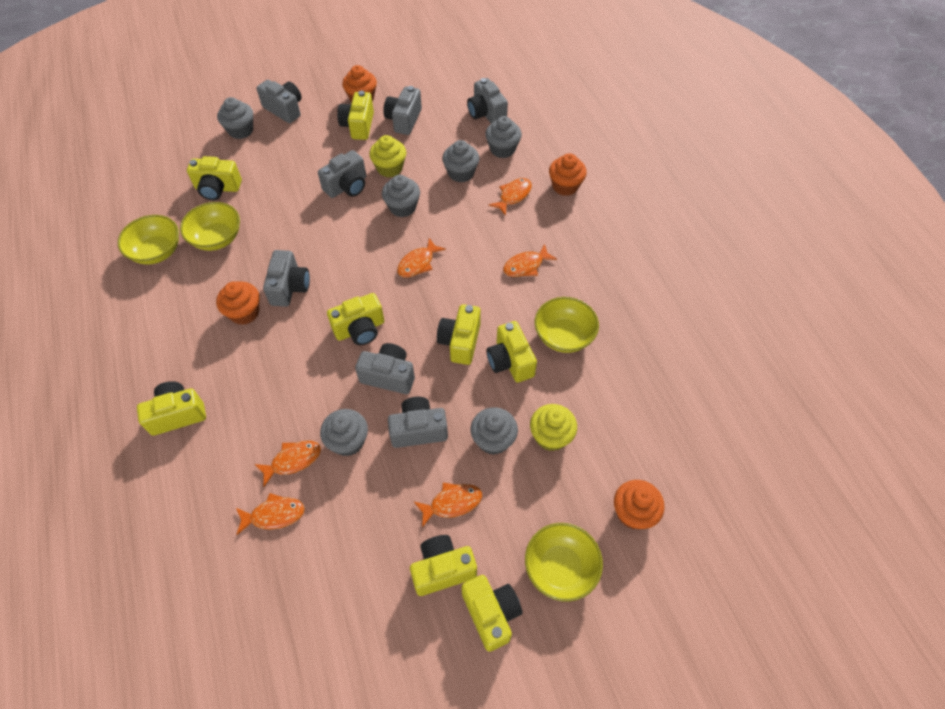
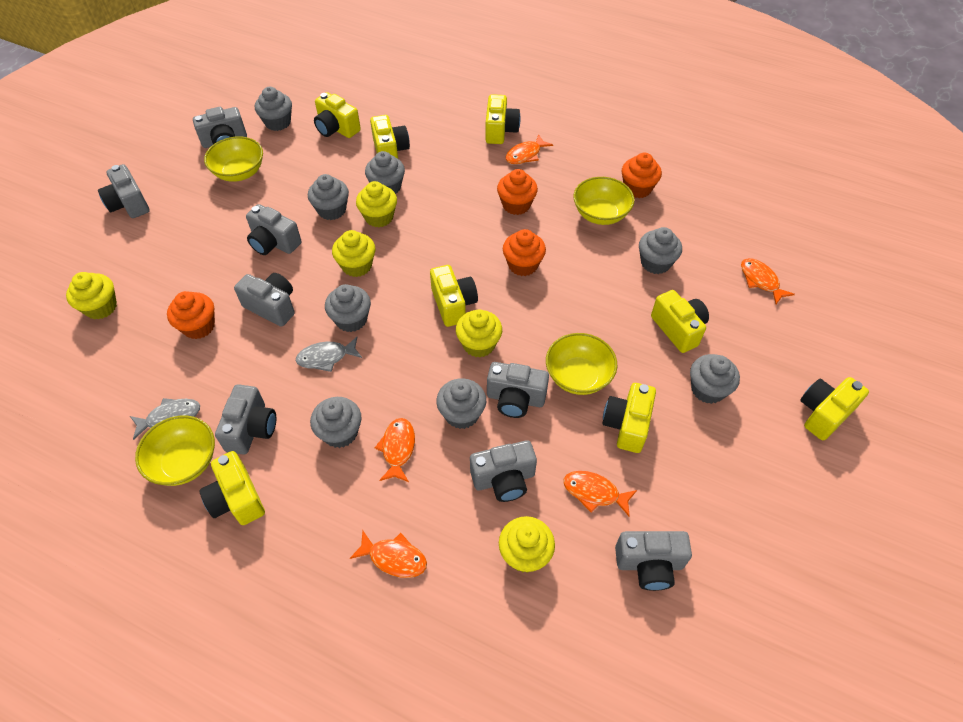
grey camera: 7 -> 8
grey cupcake: 6 -> 8
grey fish: 0 -> 2
orange fish: 6 -> 5
yellow cupcake: 2 -> 5

